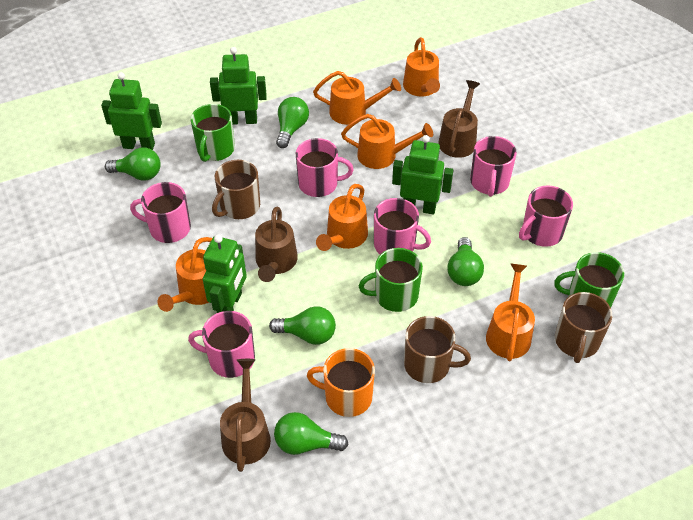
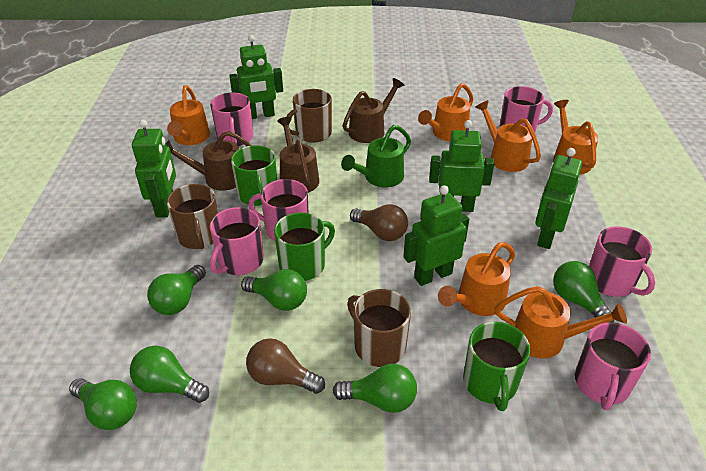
brown light bulb: 0 -> 2
green light bulb: 5 -> 6
green robot: 4 -> 5
green watering can: 0 -> 1
orange mug: 1 -> 0

